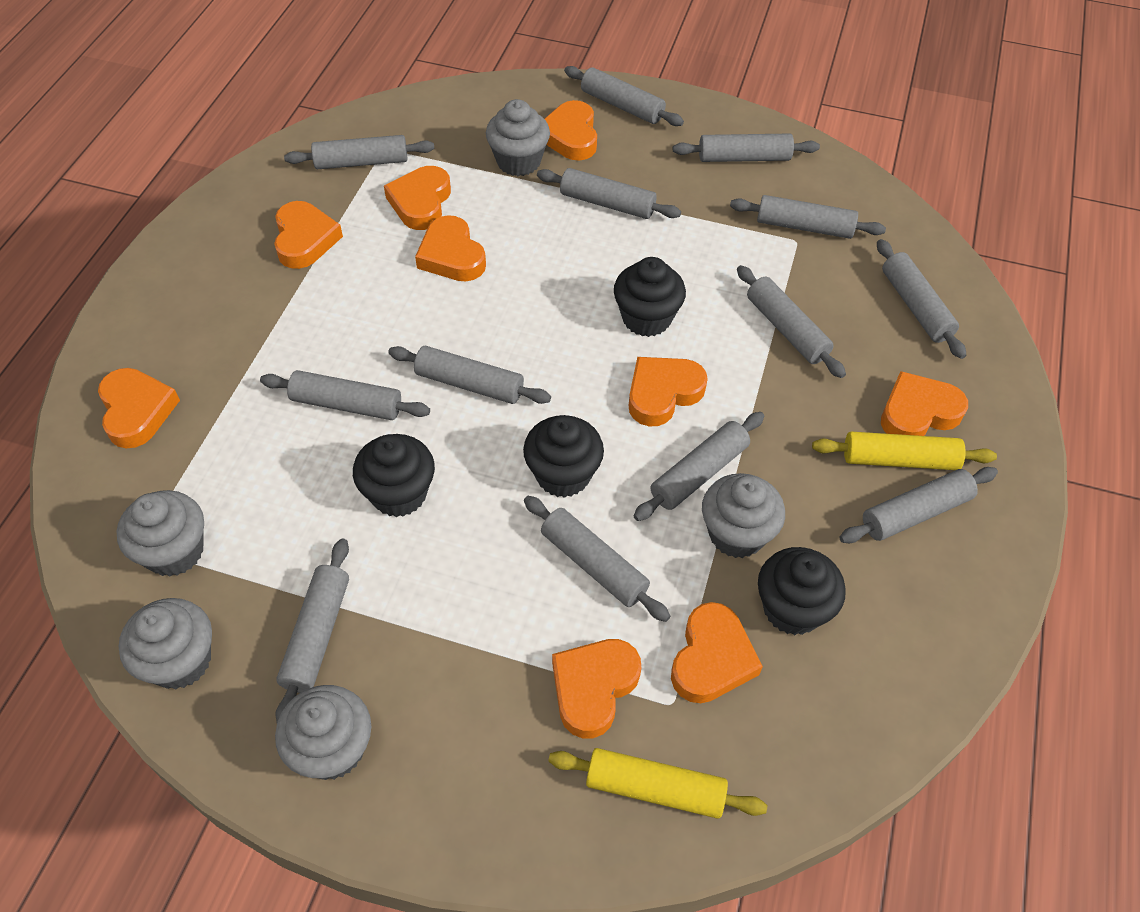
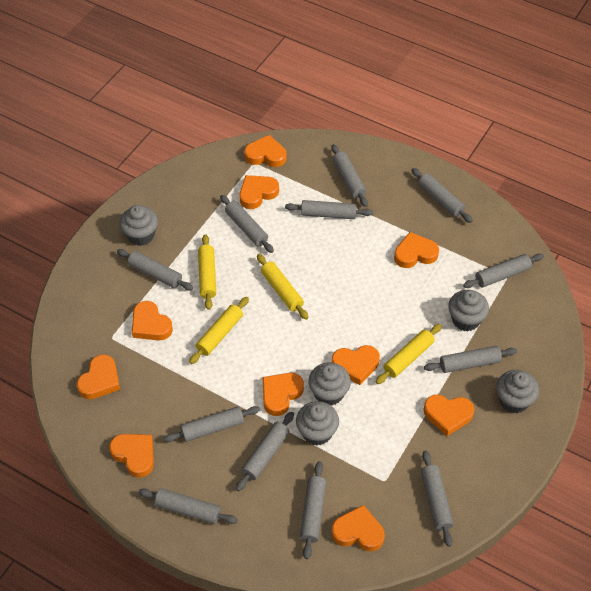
black cupcake: 4 -> 0
grey rolling pin: 13 -> 12
orange heart: 9 -> 10
yellow rolling pin: 2 -> 4

